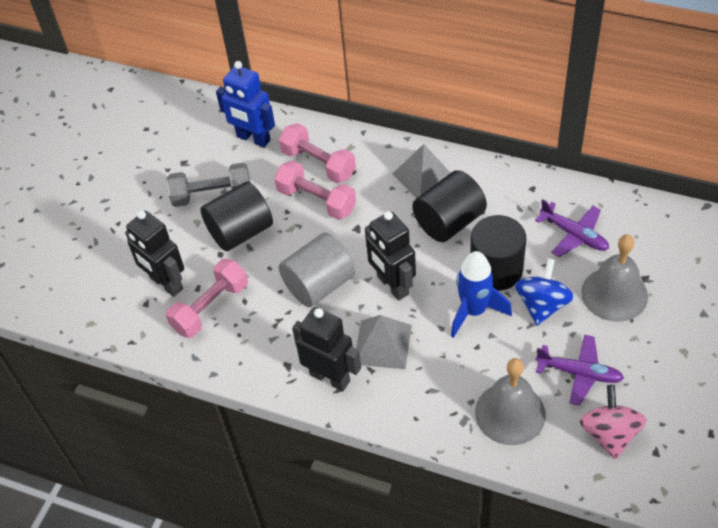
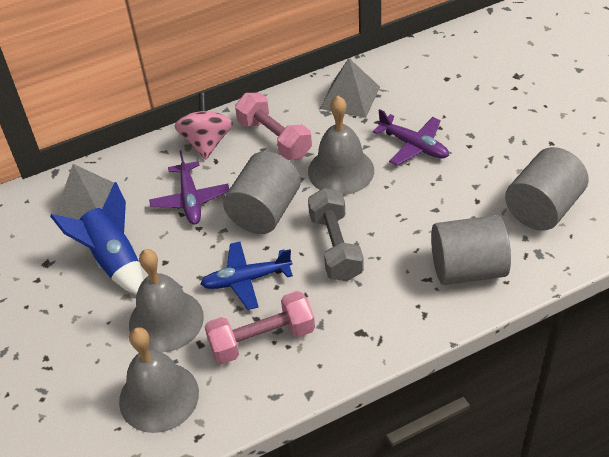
black cylinder: 3 -> 0
black robot: 3 -> 0
blue plane: 0 -> 1
blue robot: 1 -> 0
blue spinning top: 1 -> 0
grey bell: 2 -> 3
grey cylinder: 1 -> 3
pink dumbbell: 3 -> 2

